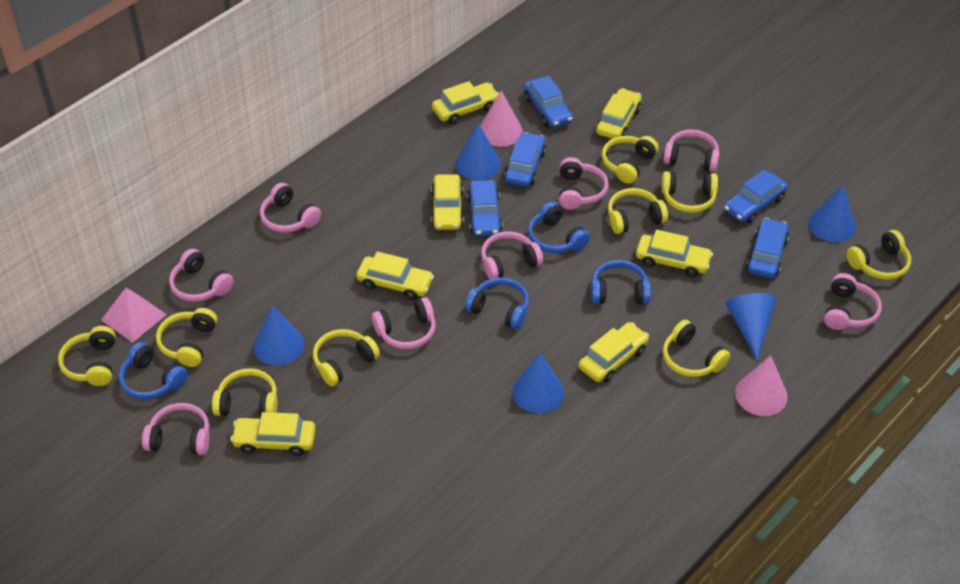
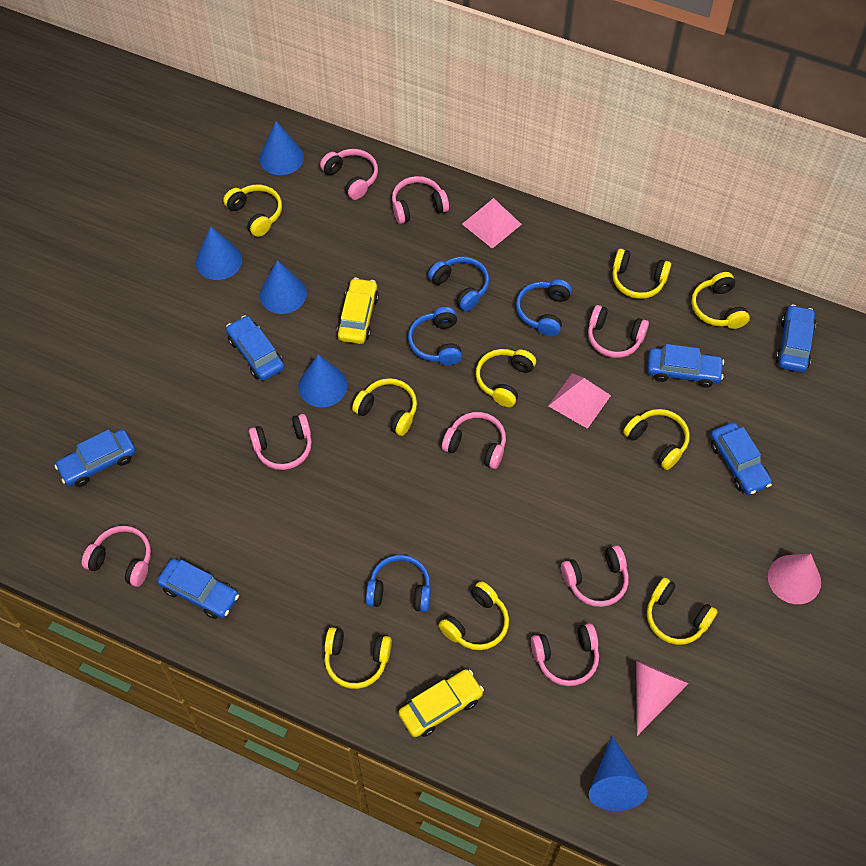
blue car: 5 -> 6
pink pyramid: 1 -> 2
yellow car: 7 -> 2

